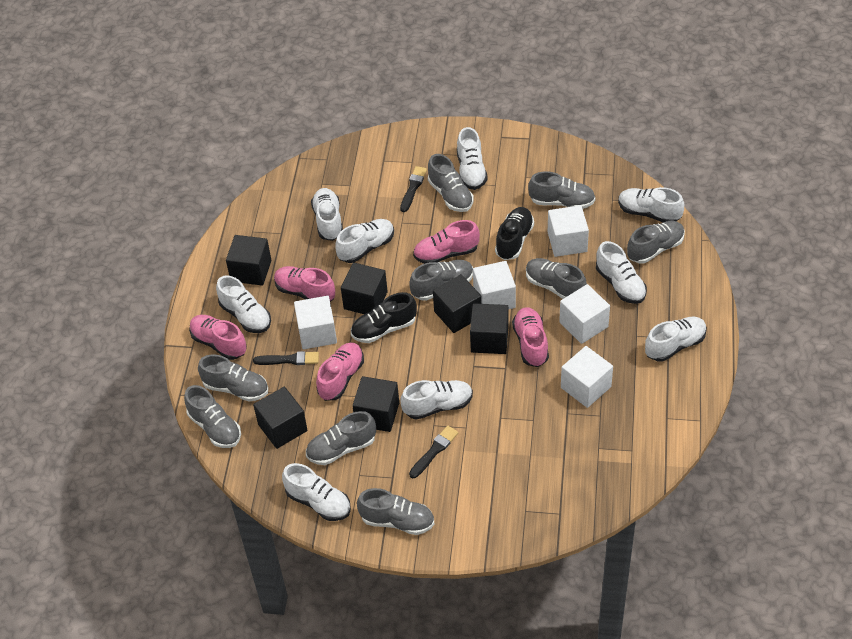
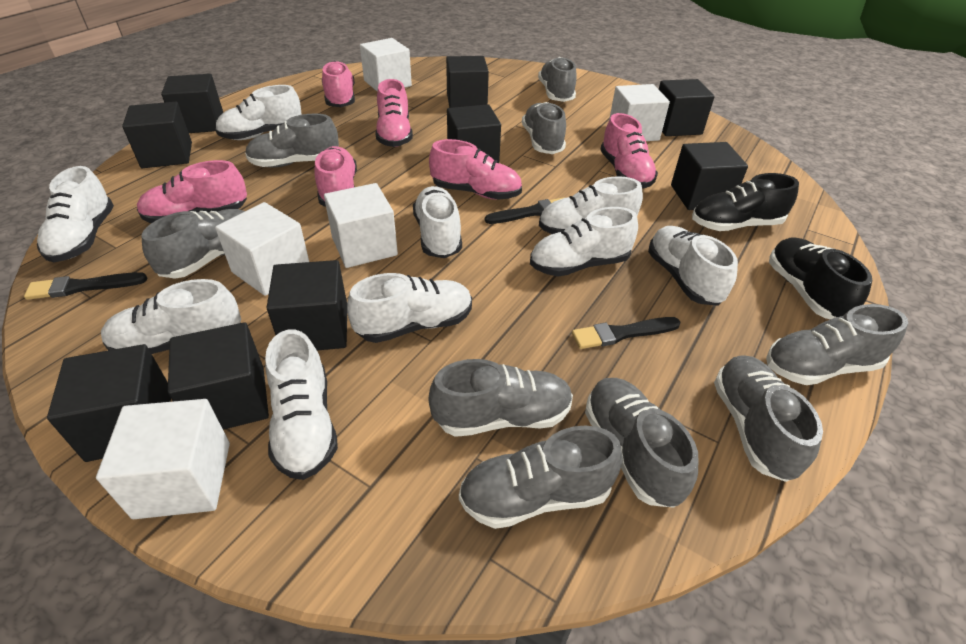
black cube: 6 -> 9
pink shoe: 5 -> 6

